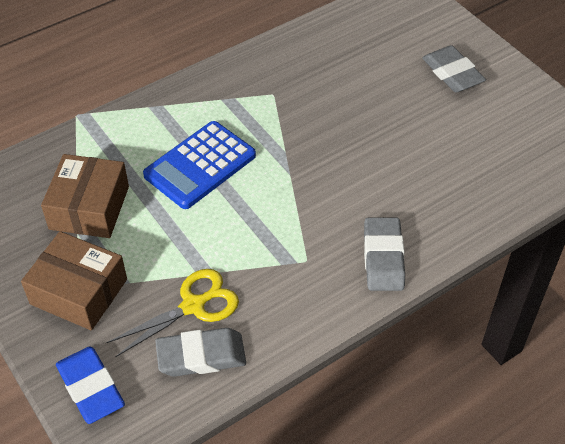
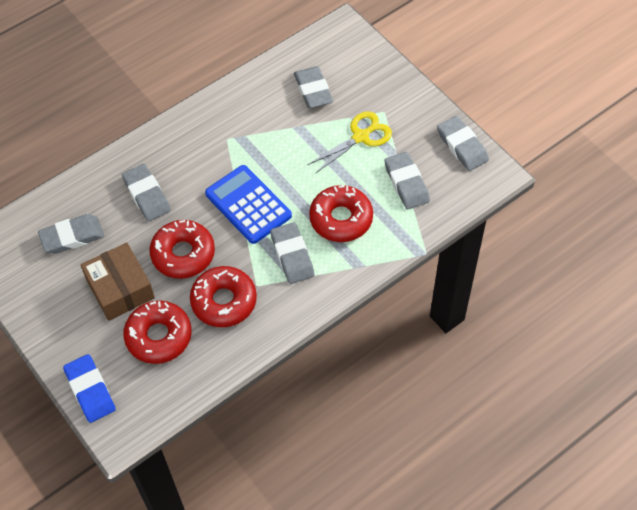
brown box: 2 -> 1
grey eraser: 3 -> 6
red donut: 0 -> 4

